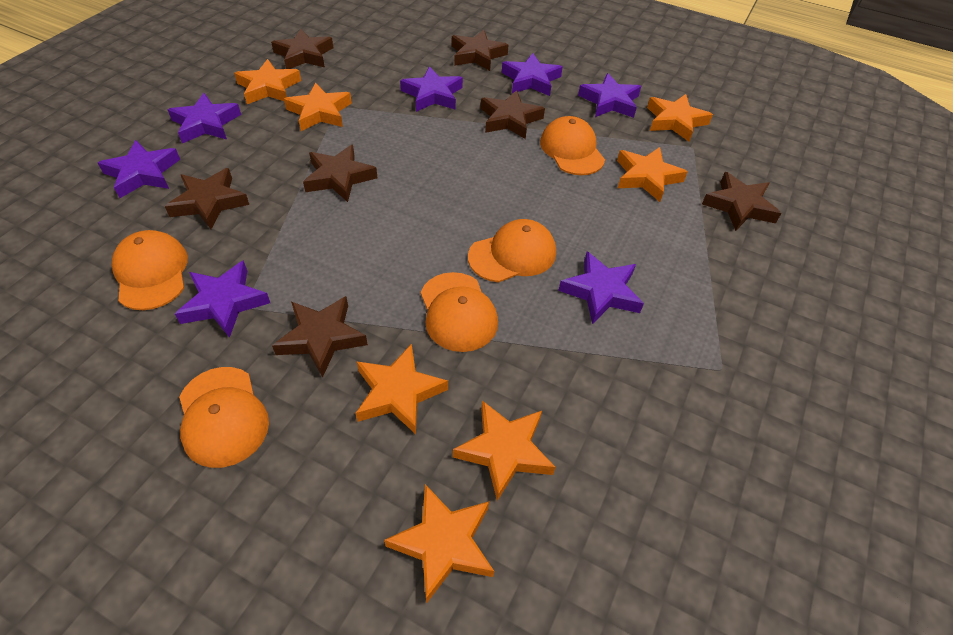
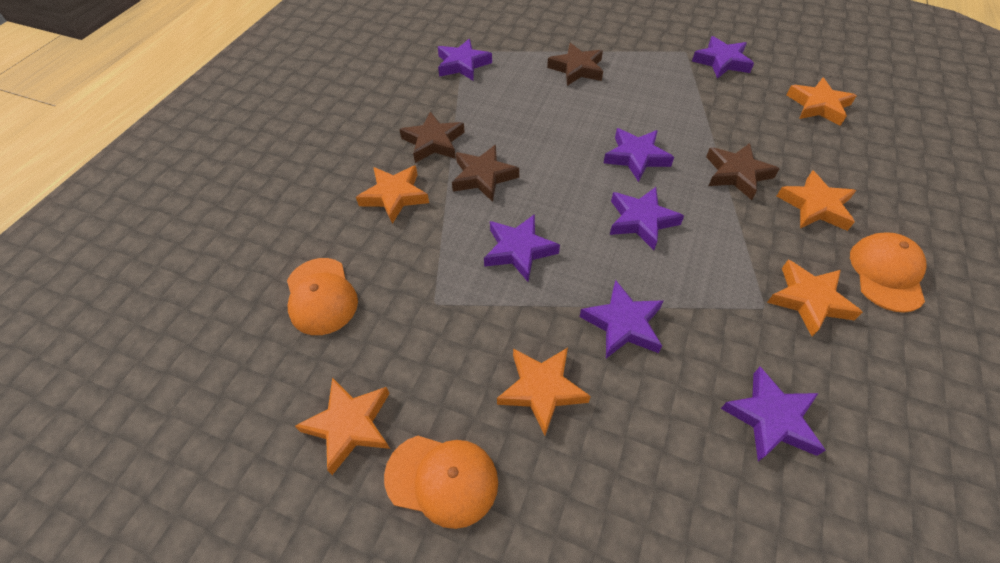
brown star: 7 -> 4
orange cap: 5 -> 3
orange star: 7 -> 6

